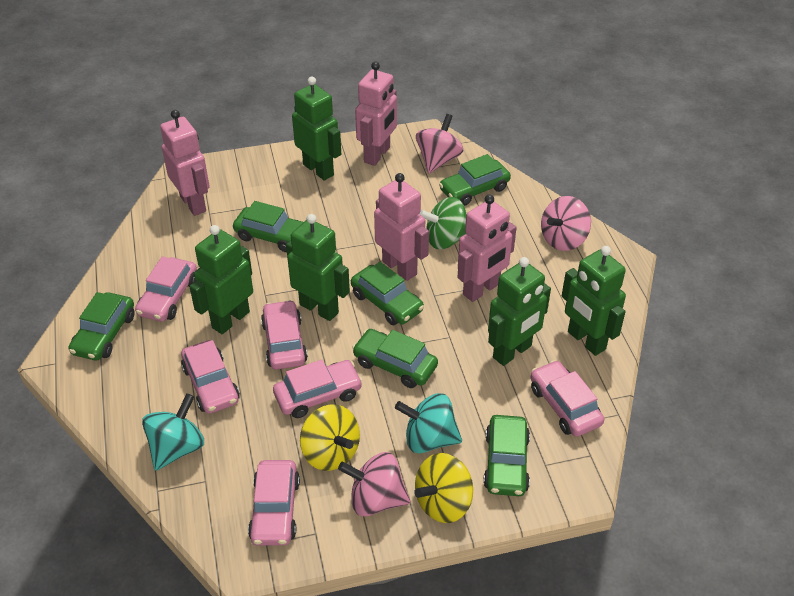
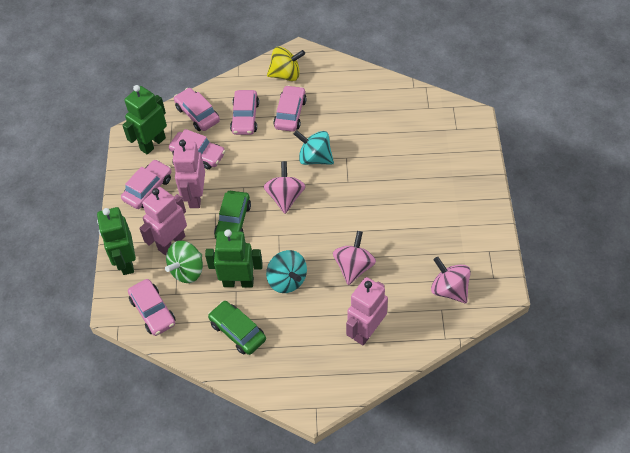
green car: 6 -> 2
green robot: 5 -> 3
pink robot: 4 -> 3
yellow spinning top: 2 -> 1

